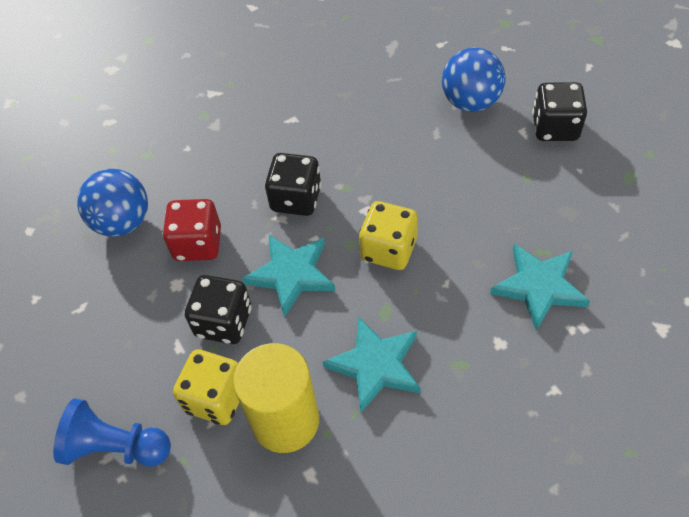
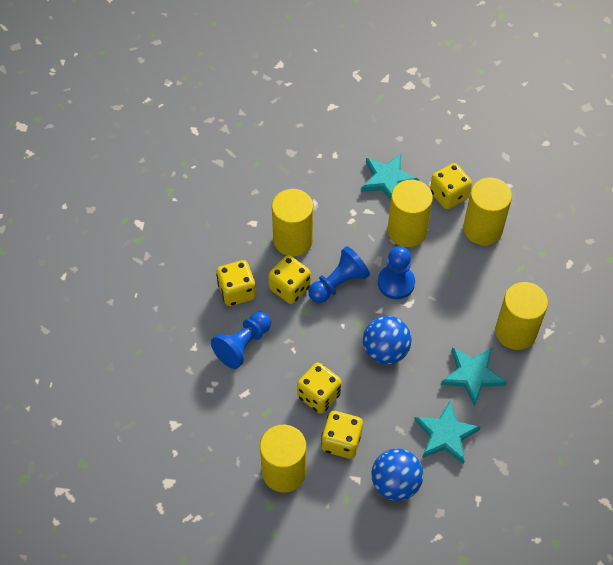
black dice: 3 -> 0
blue pawn: 1 -> 3
red dice: 1 -> 0
yellow cylinder: 1 -> 5
yellow dice: 2 -> 5

